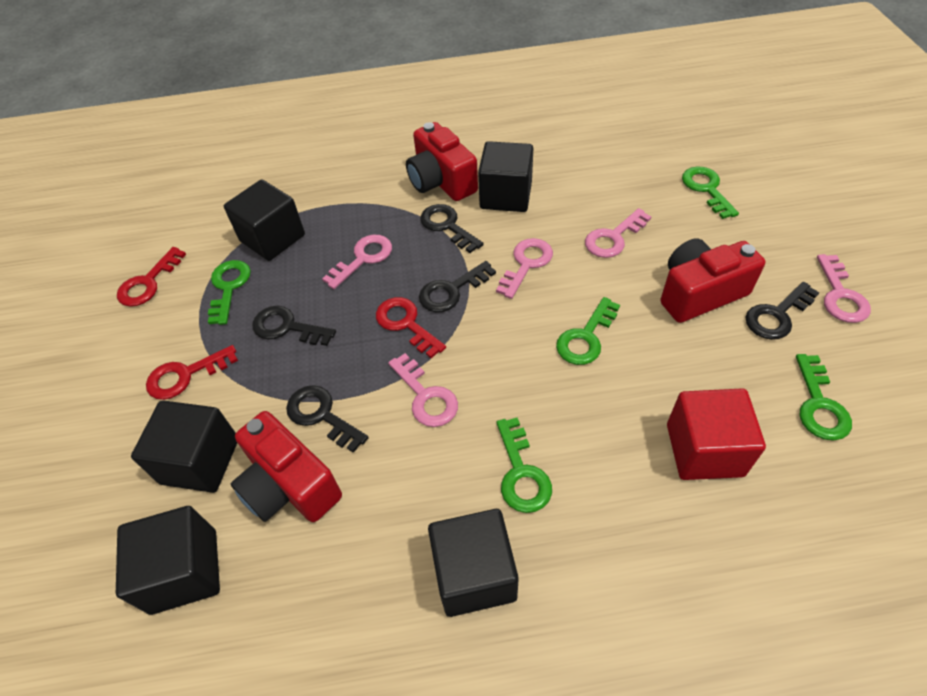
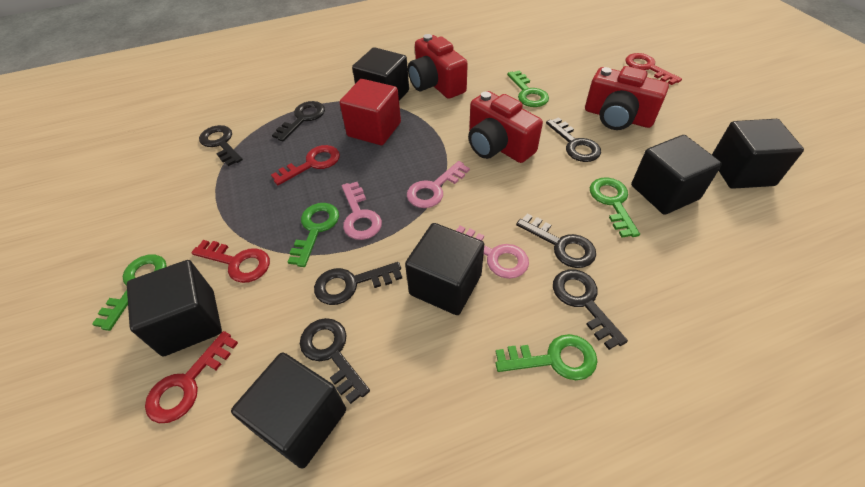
black cube: 5 -> 6
black key: 5 -> 7
pink key: 5 -> 3
red key: 3 -> 4

